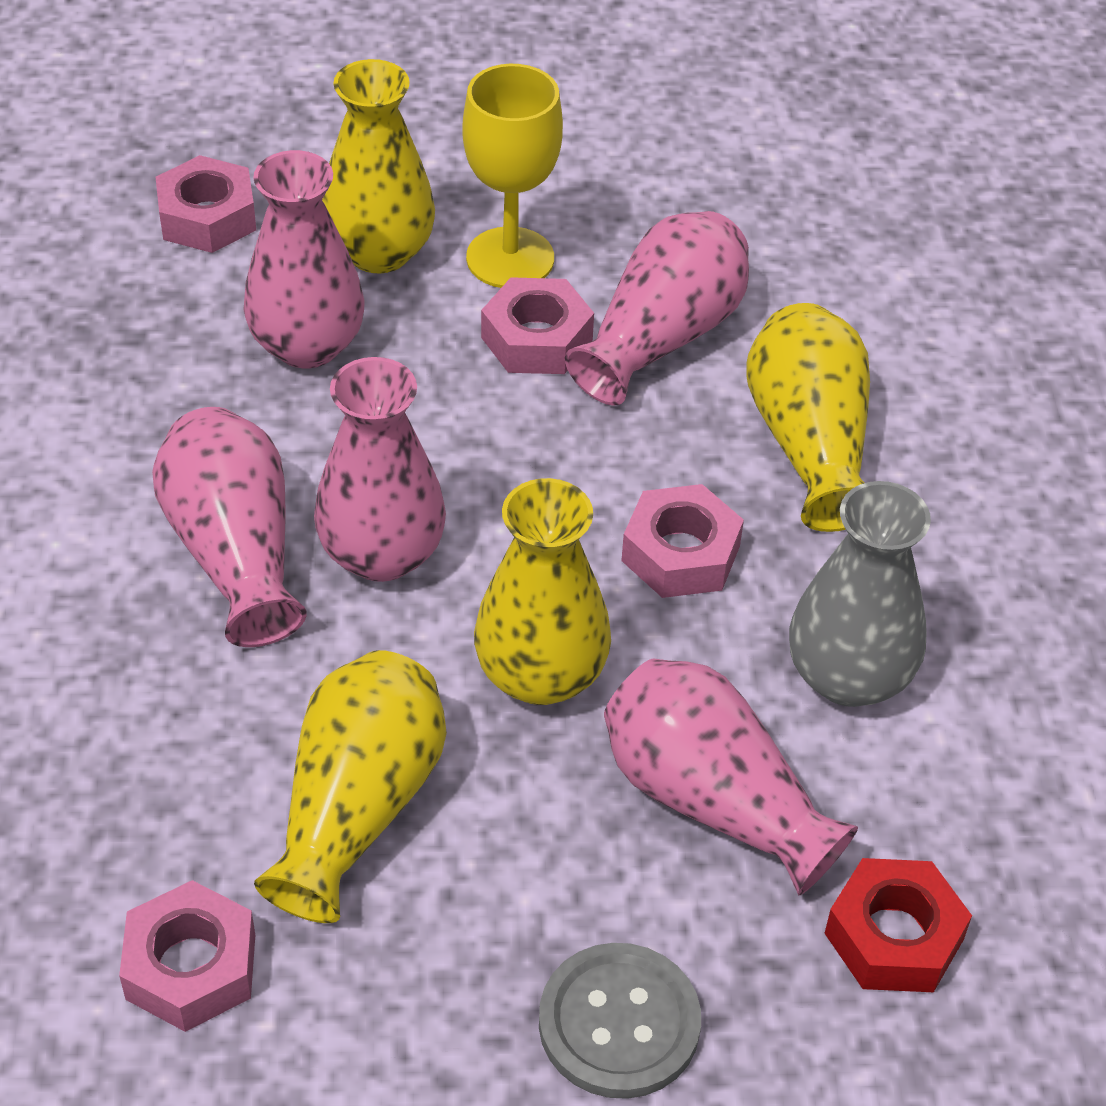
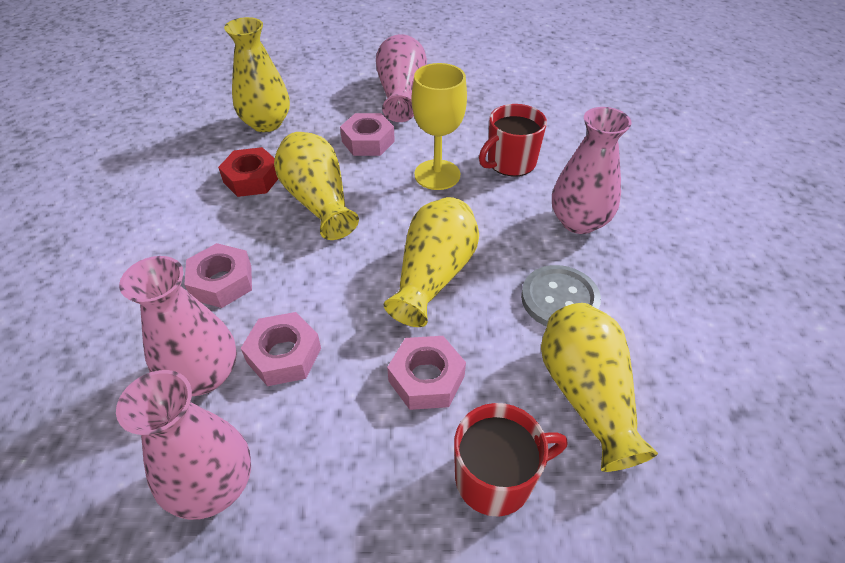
grey vase: 1 -> 0
pink vase: 5 -> 4
red mug: 0 -> 2

